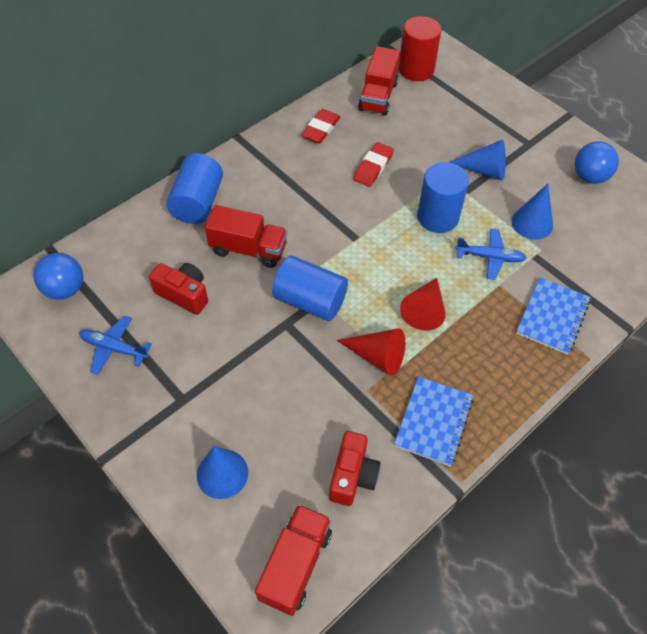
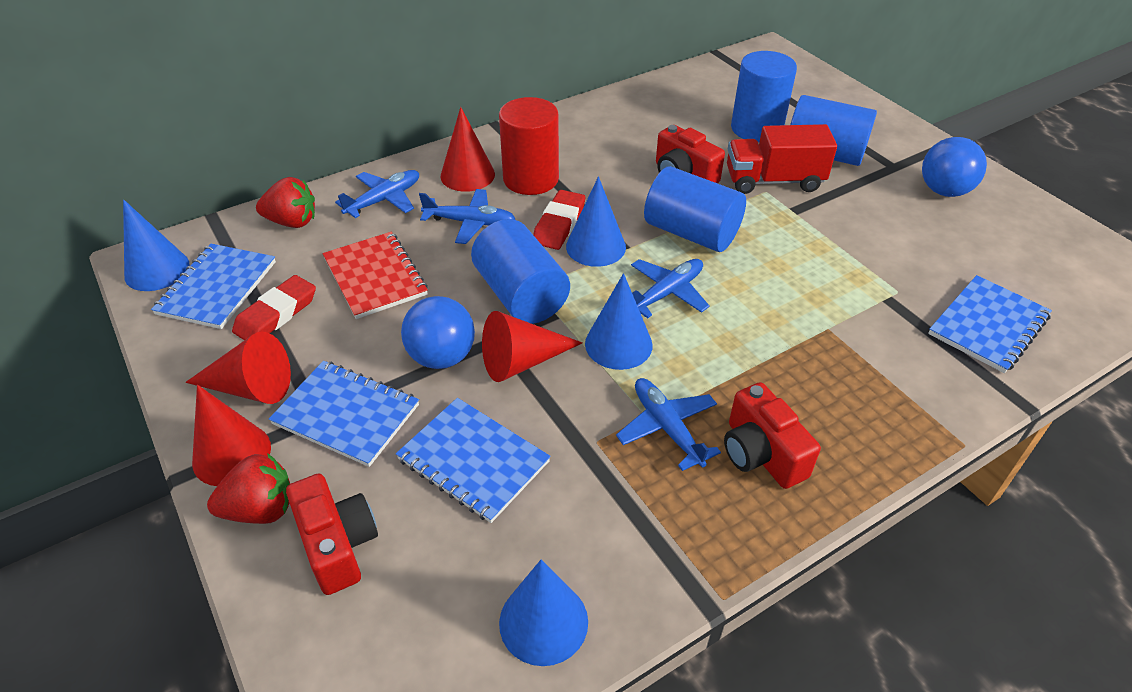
blue cone: 3 -> 4
blue cylinder: 3 -> 4
blue notebook: 2 -> 4
blue plane: 2 -> 4
red camera: 2 -> 3
red cone: 2 -> 4
red notebook: 0 -> 1
red strawberry: 0 -> 2
red truck: 3 -> 1

